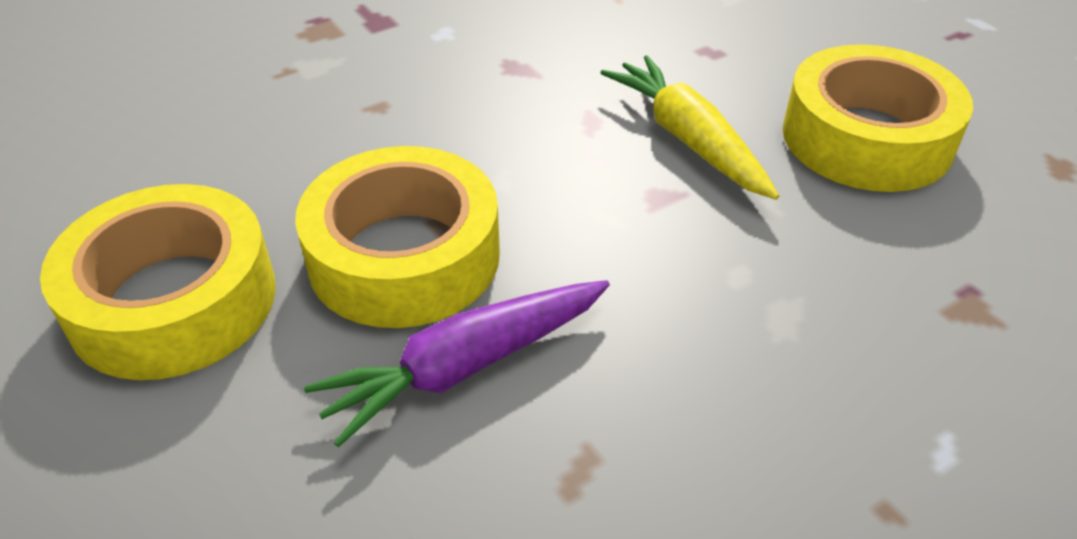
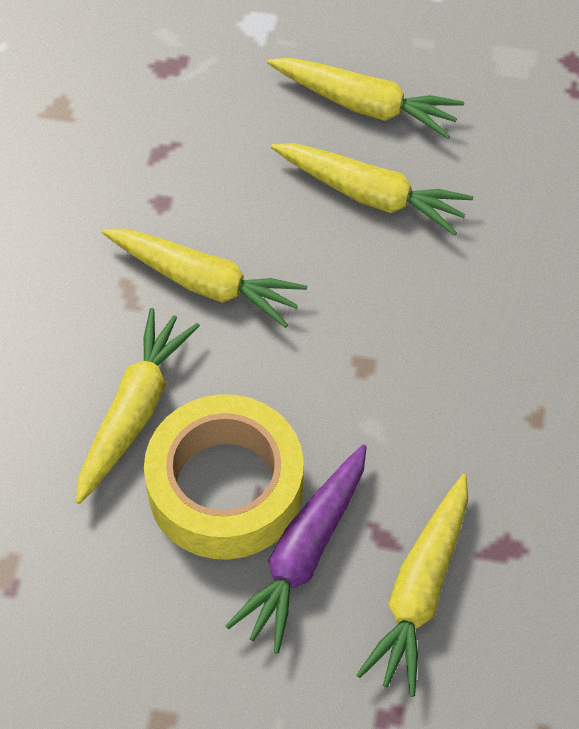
yellow carrot: 1 -> 5
yellow tape: 3 -> 1

